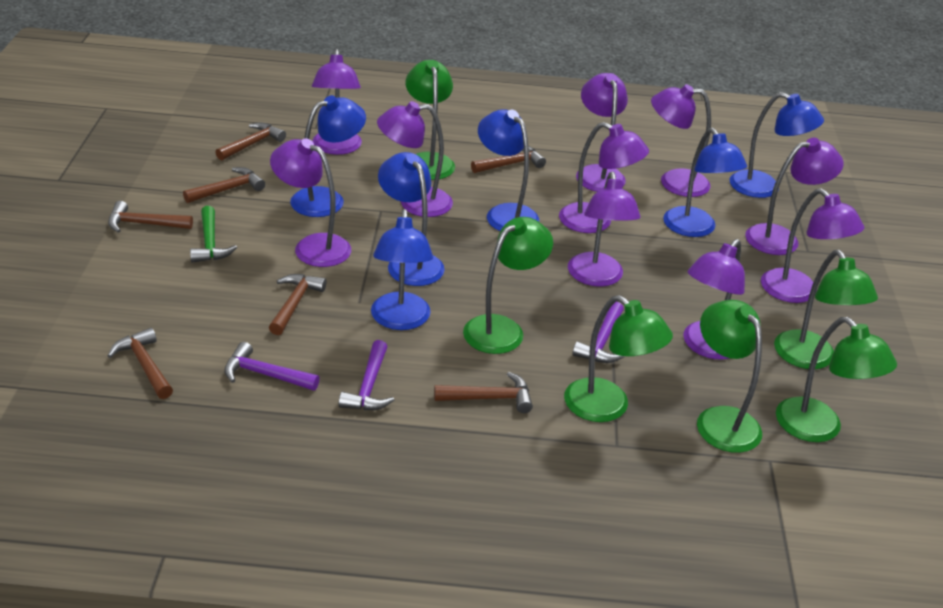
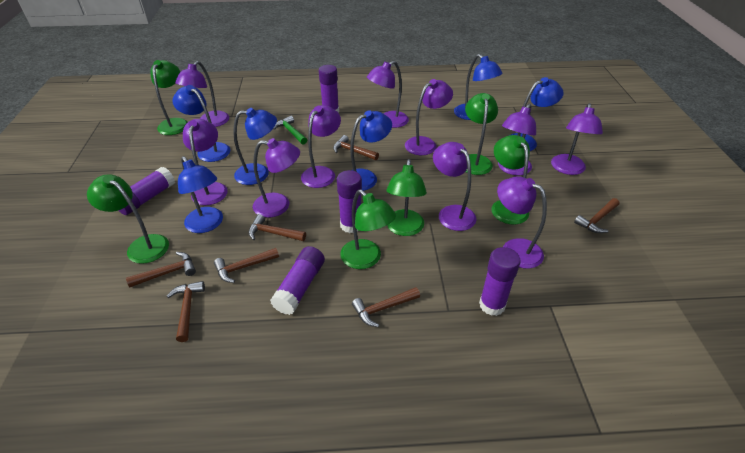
purple glue stick: 0 -> 5
purple hammer: 3 -> 0

